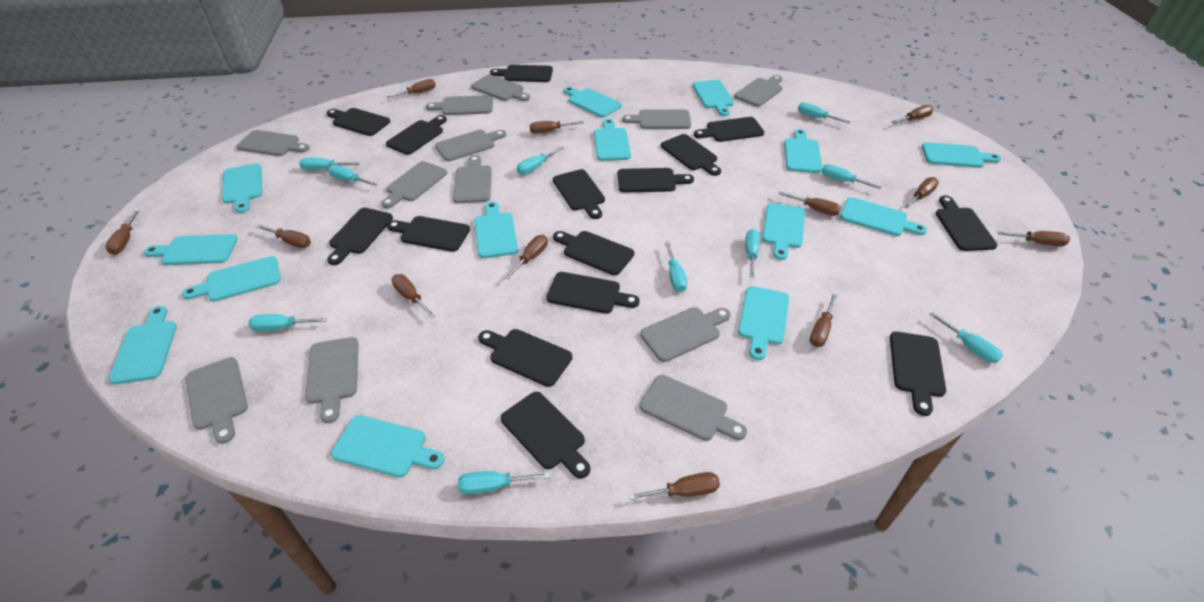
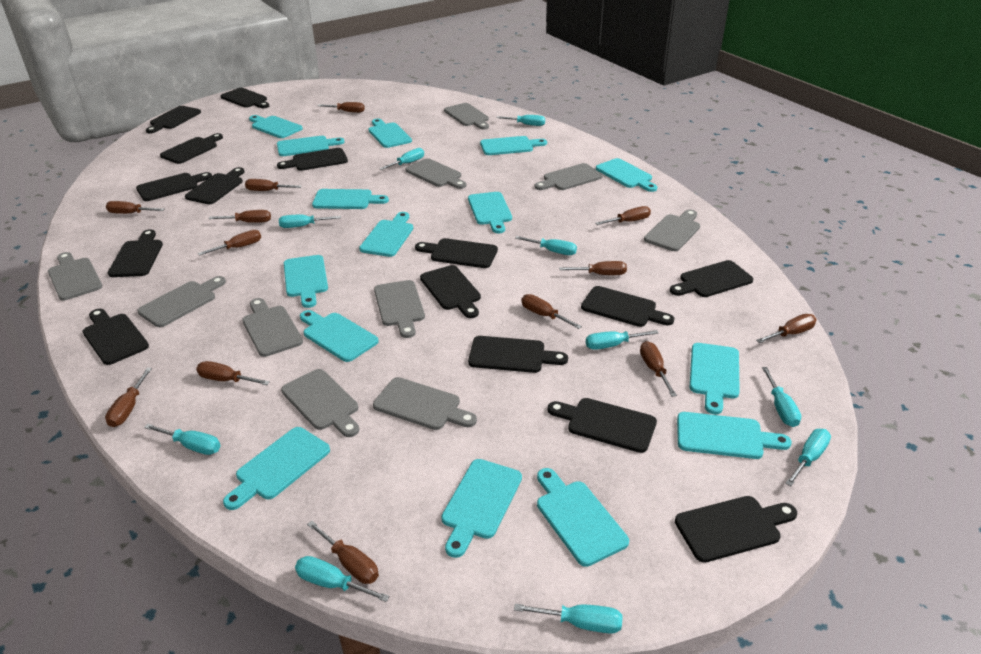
brown screwdriver: 12 -> 13
grey cutting board: 12 -> 10
turquoise cutting board: 14 -> 15

